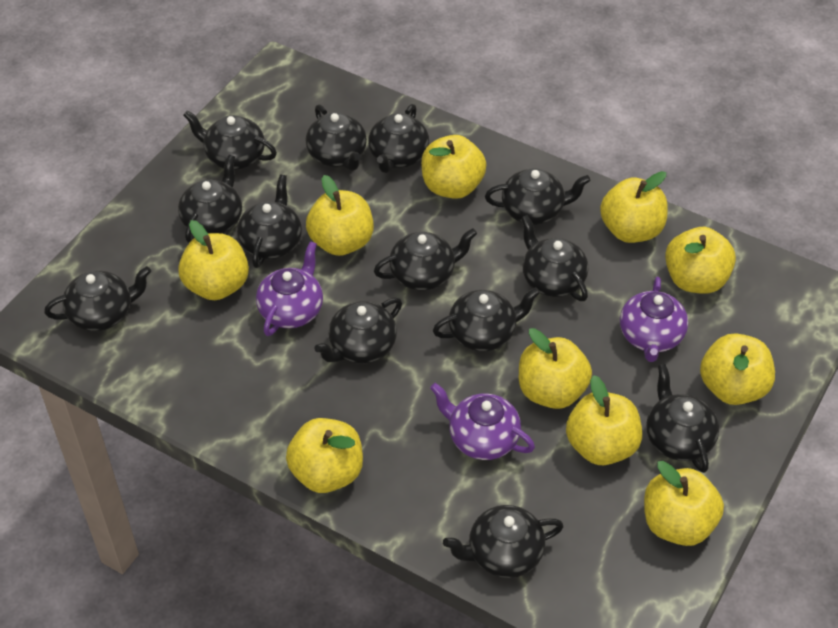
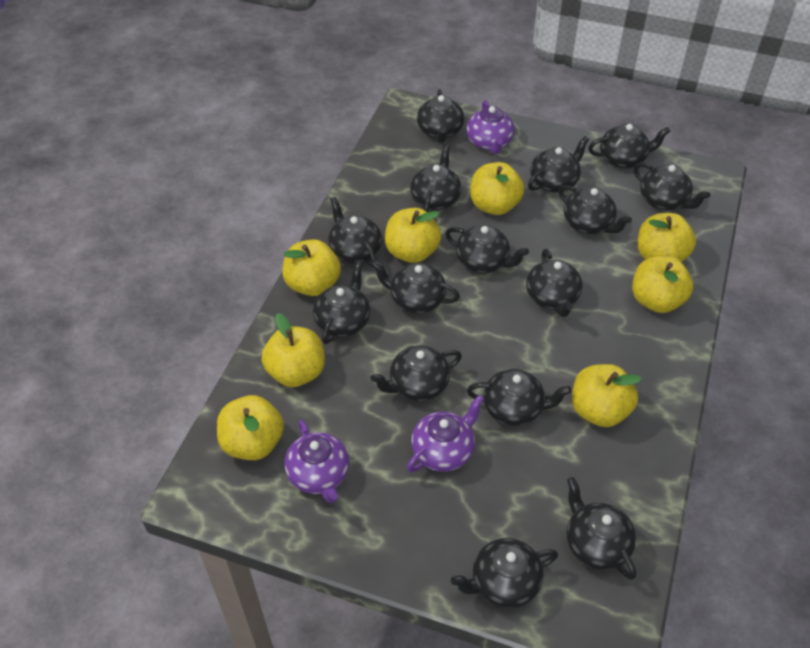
black teapot: 13 -> 15
yellow apple: 10 -> 8

